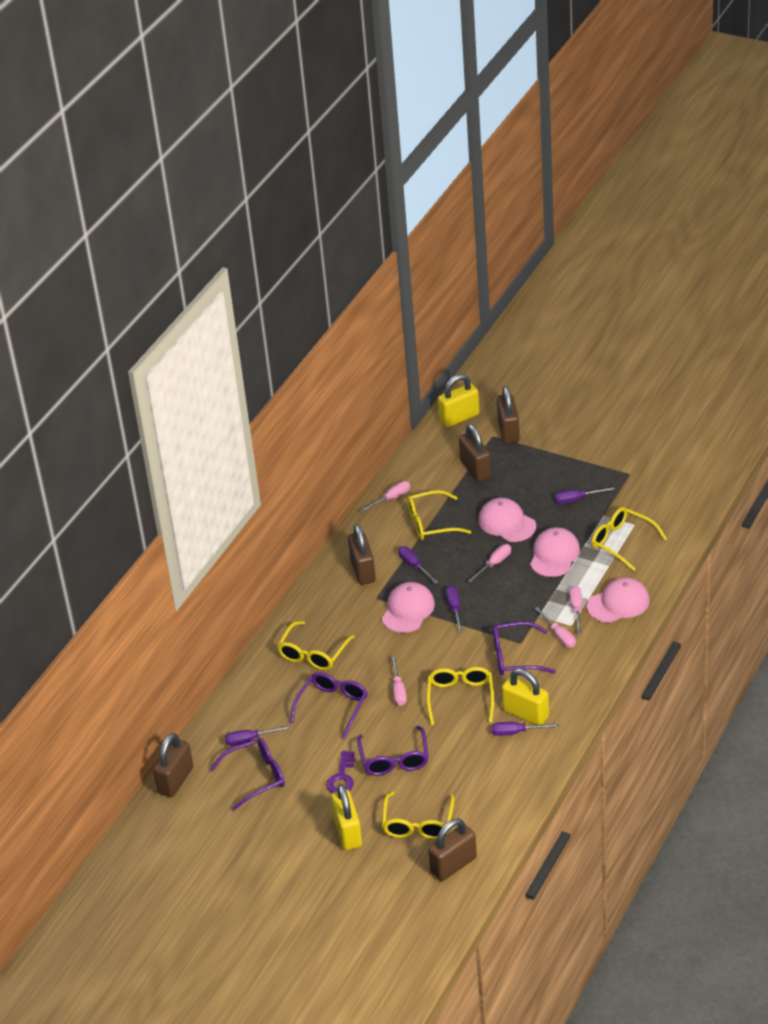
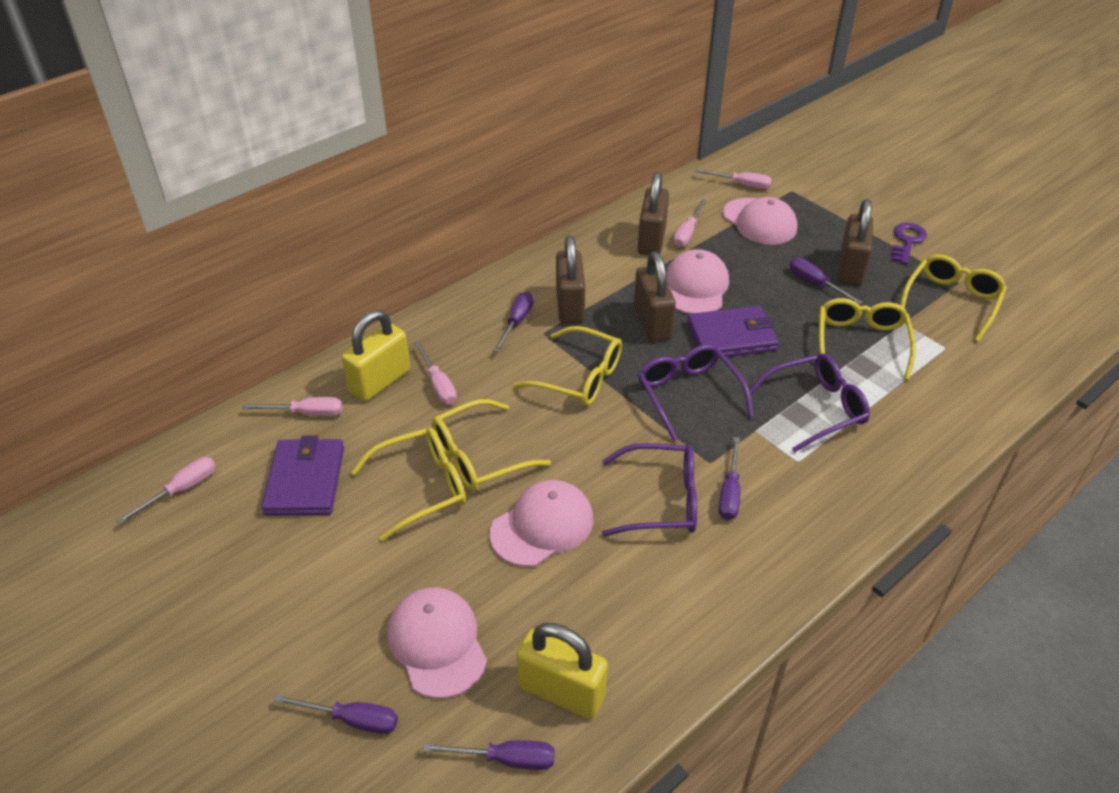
brown padlock: 5 -> 4
purple glasses: 4 -> 3
purple wallet: 0 -> 2
yellow padlock: 3 -> 2

